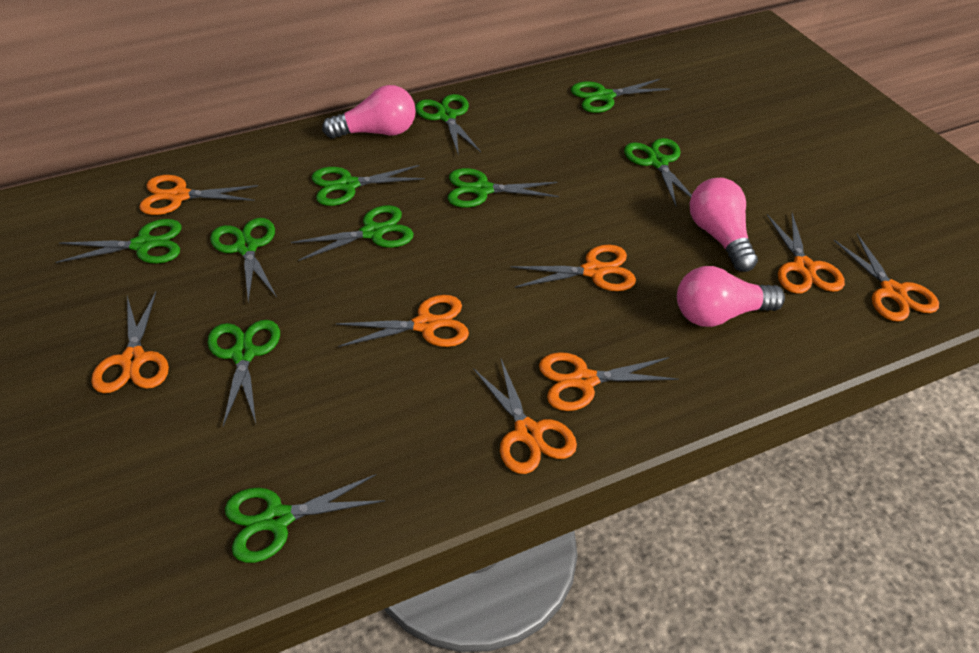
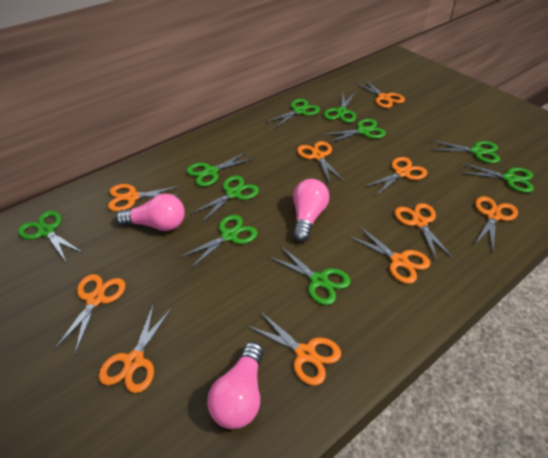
orange scissors: 8 -> 10

